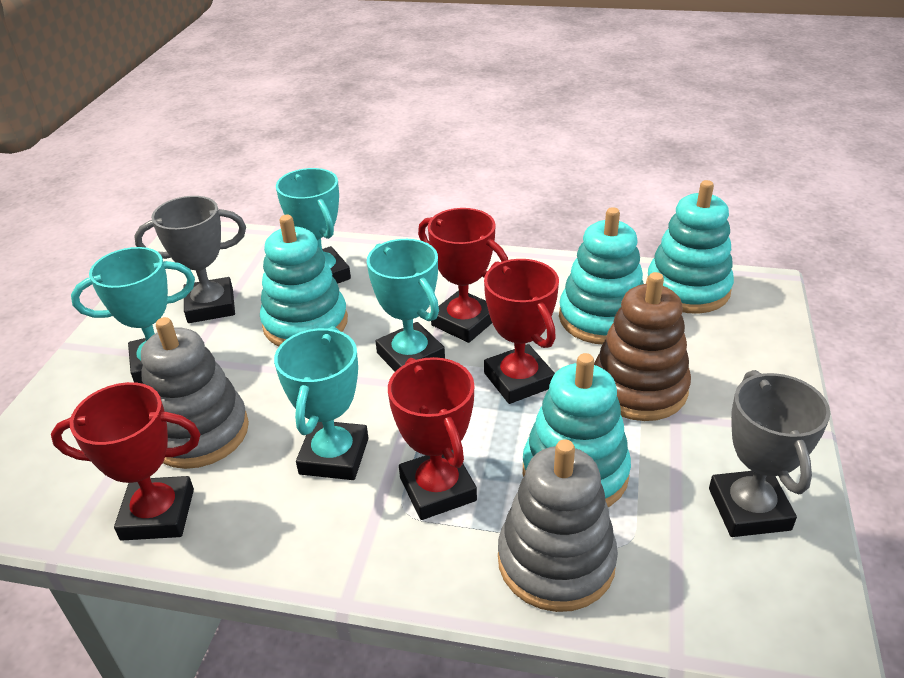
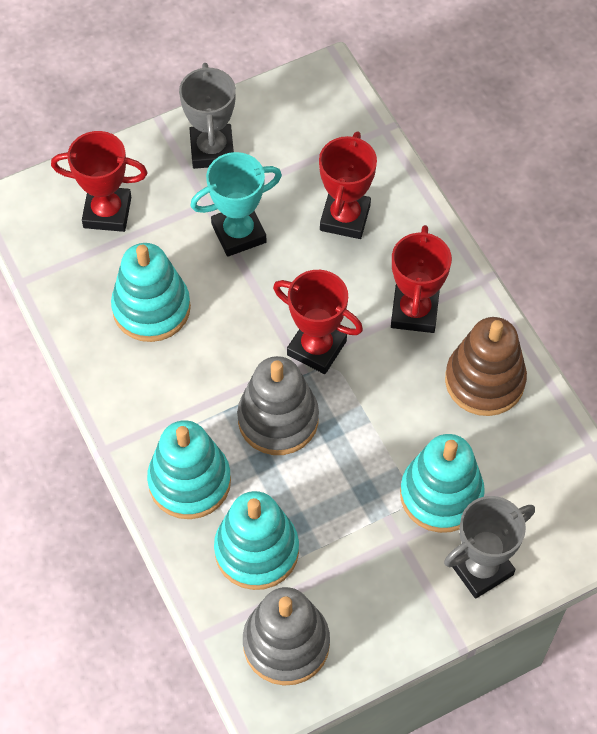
turquoise trophy: 4 -> 1

